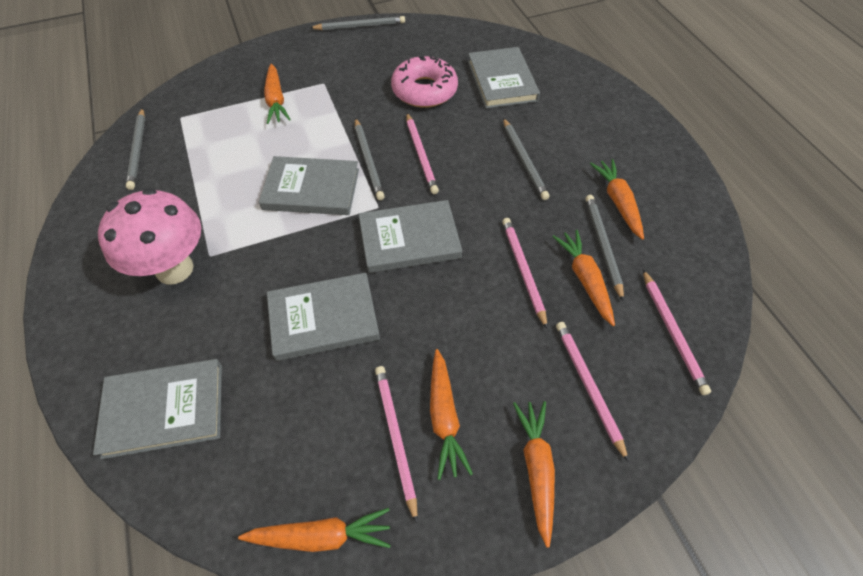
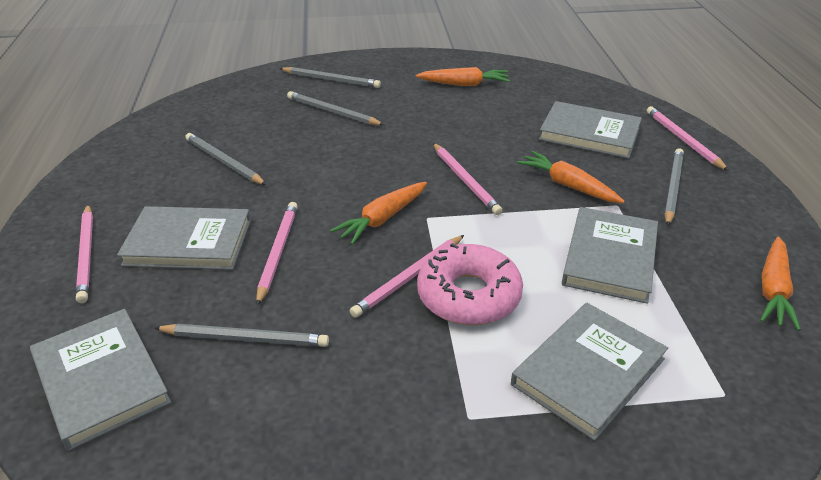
orange carrot: 6 -> 4
pink mushroom: 1 -> 0

